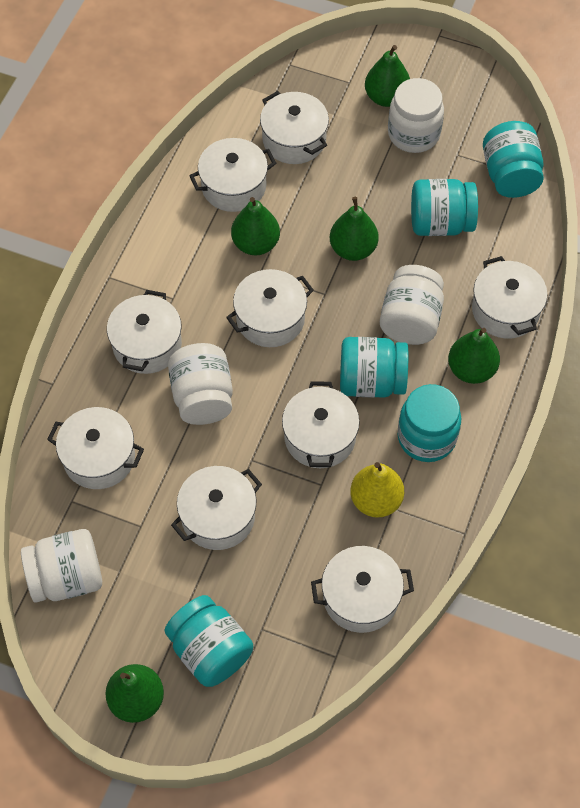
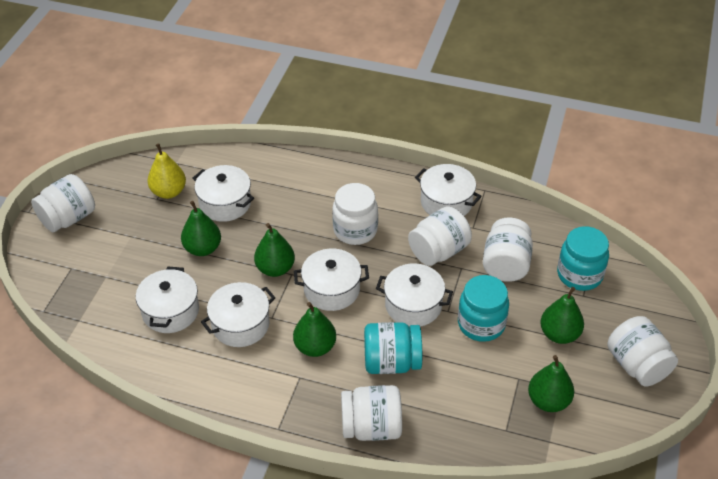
turquoise jar: 5 -> 3
white jar: 4 -> 6
white pot: 9 -> 6

